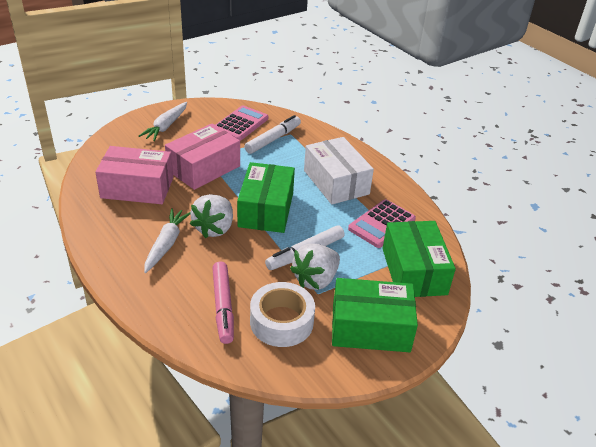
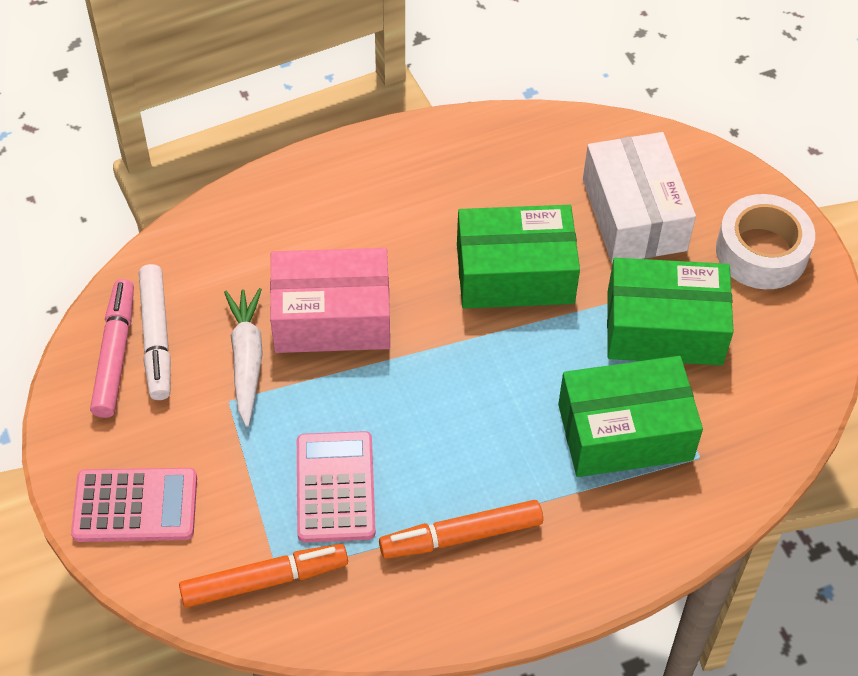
orange marker: 0 -> 2
pink box: 2 -> 1
white carrot: 2 -> 1
white marker: 2 -> 1
white strawberry: 2 -> 0

